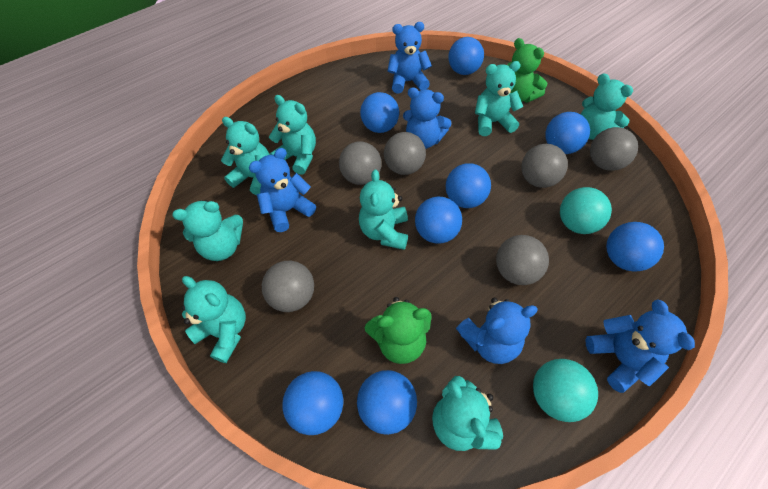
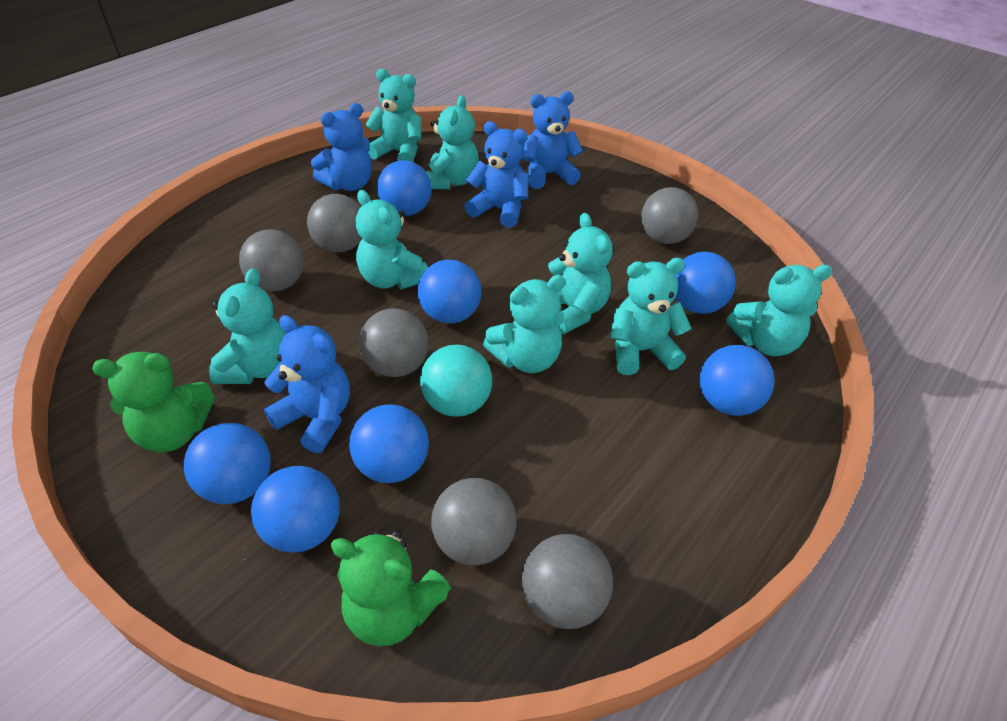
blue ball: 8 -> 7
blue teddy bear: 5 -> 4
turquoise ball: 2 -> 1

